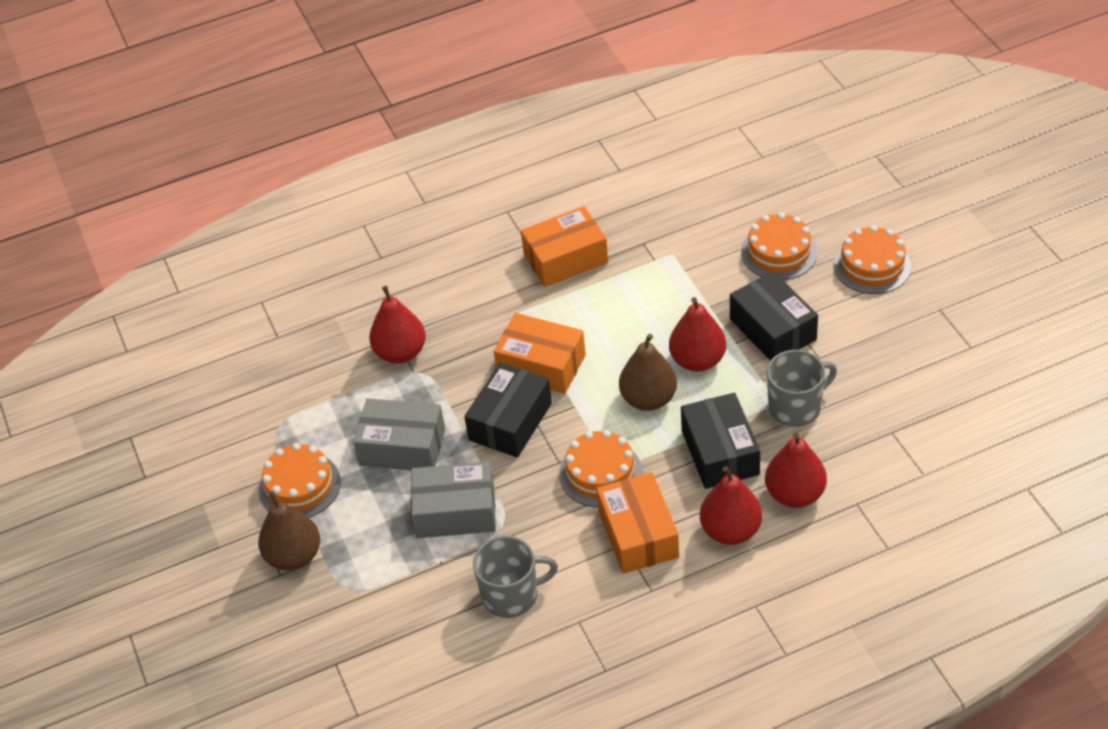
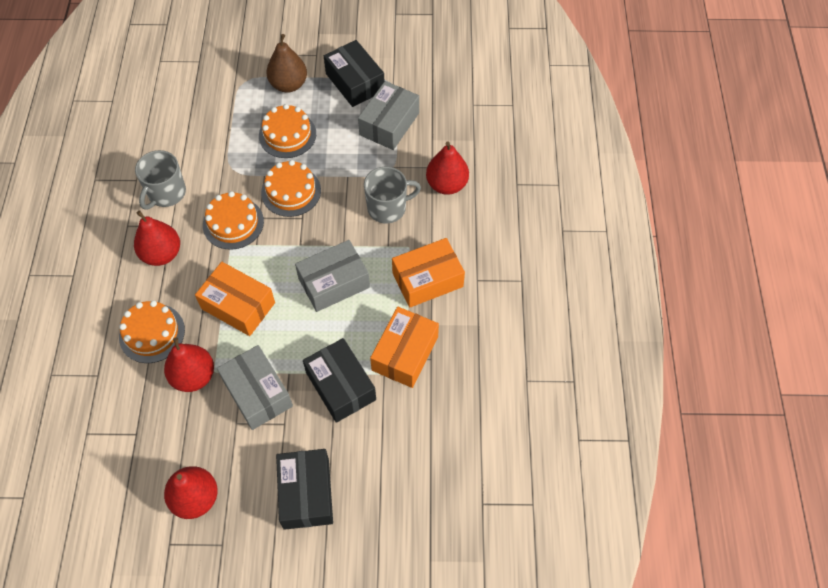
brown pear: 2 -> 1
grey box: 2 -> 3

